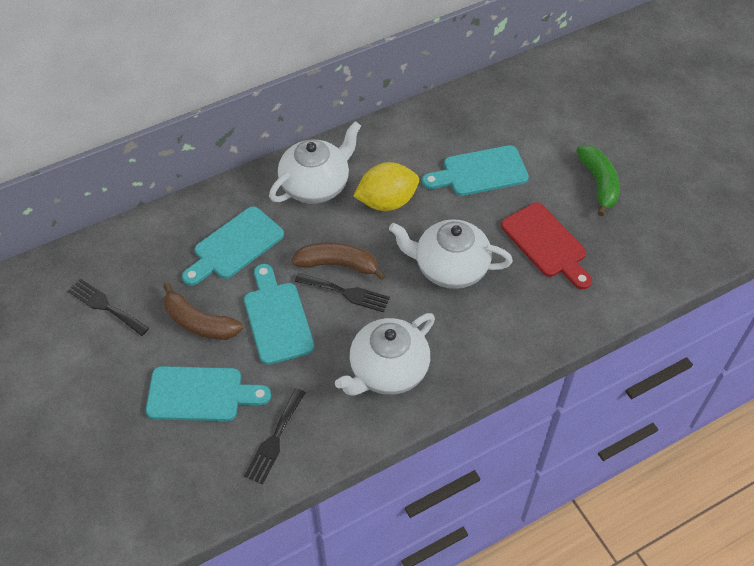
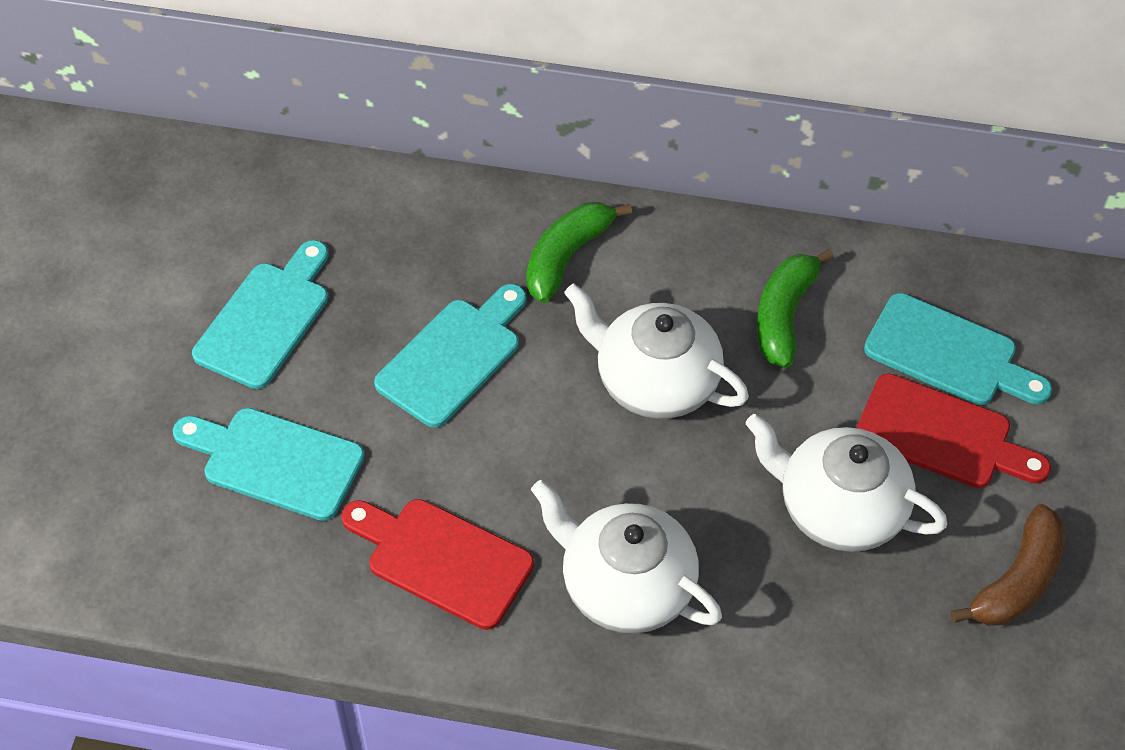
black fork: 3 -> 0
brown banana: 2 -> 1
green banana: 1 -> 2
red cutting board: 1 -> 2
yellow lemon: 1 -> 0

